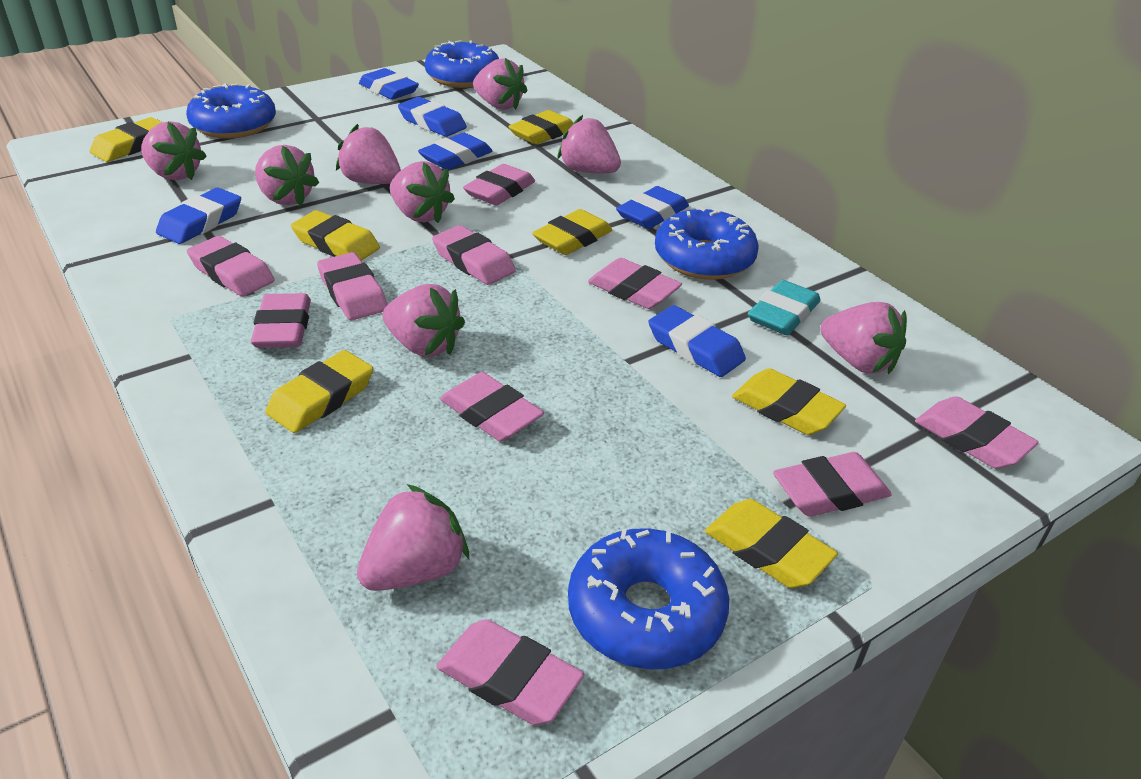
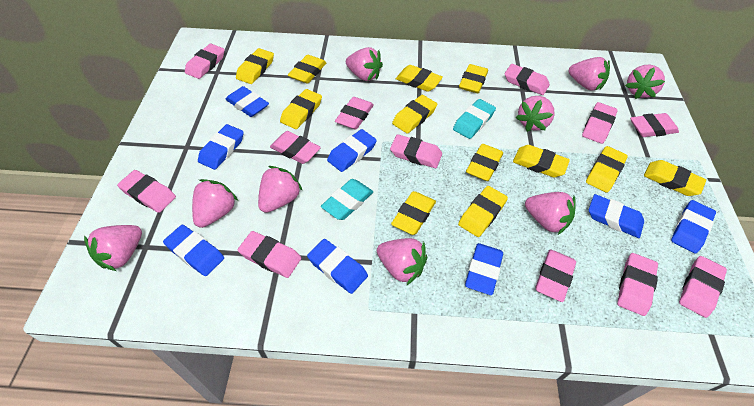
blue donut: 4 -> 0
blue eraser: 6 -> 8
pink eraser: 10 -> 12
turquoise eraser: 1 -> 2
yellow eraser: 7 -> 12

